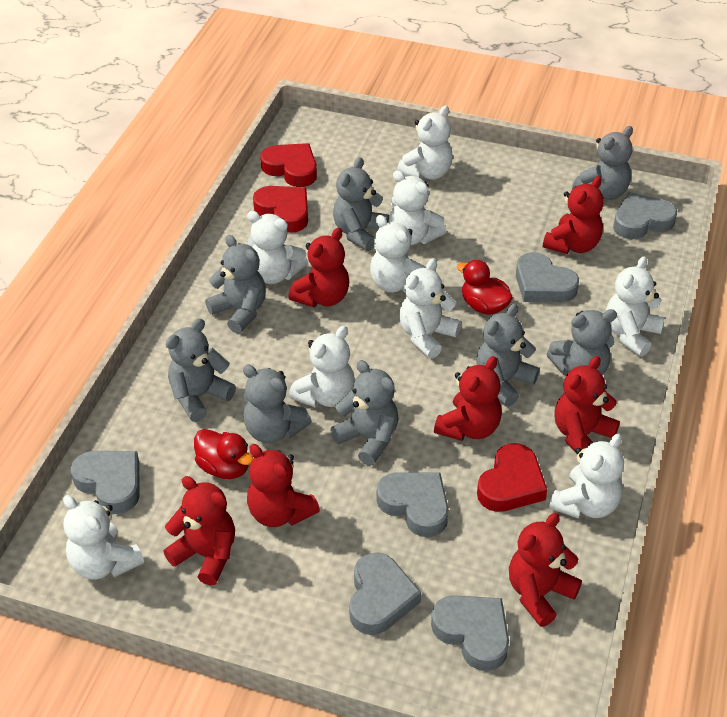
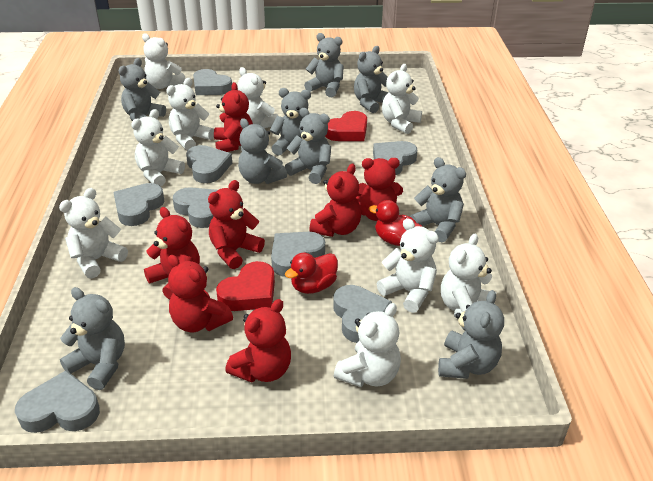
grey heart: 6 -> 8
grey teddy bear: 8 -> 9
red heart: 3 -> 2

